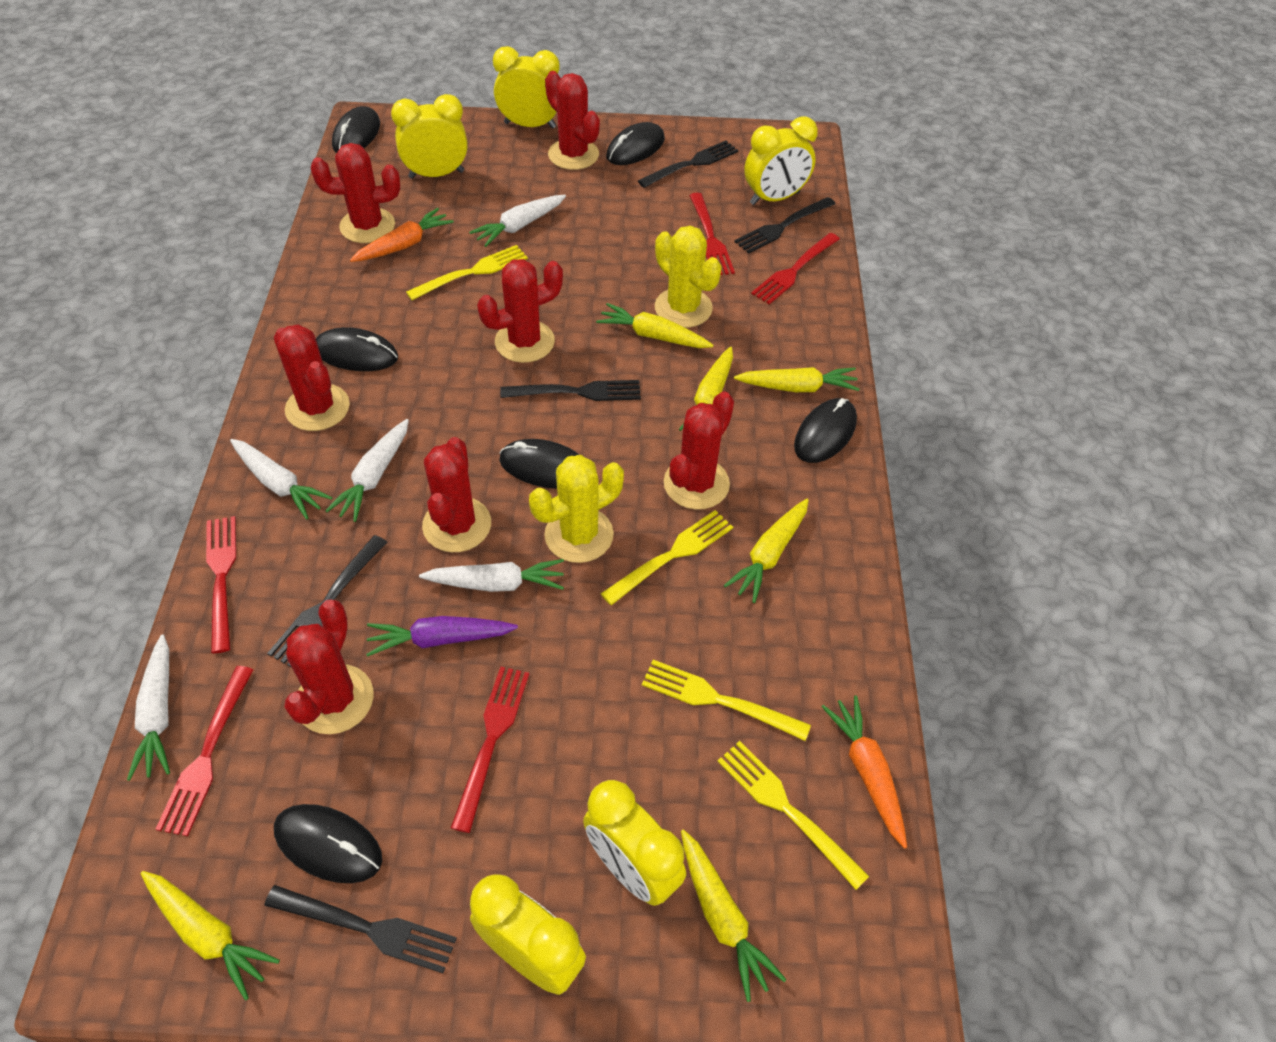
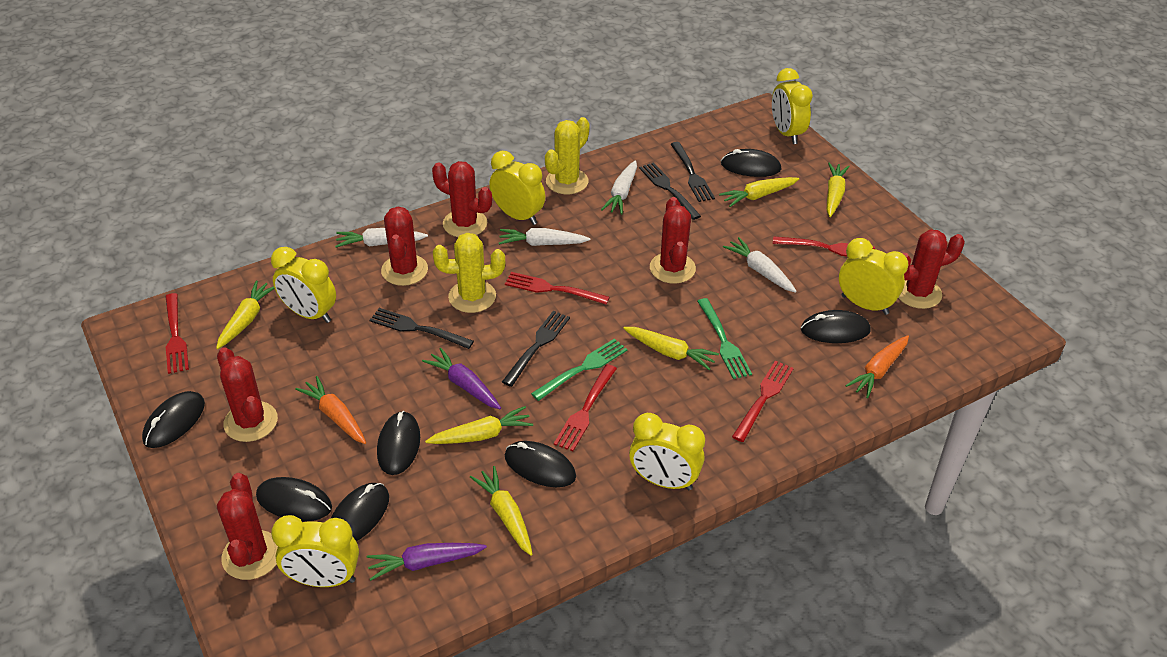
black fork: 5 -> 4
black mouse: 6 -> 7
green fork: 0 -> 2
purple carrot: 1 -> 2
red cactus: 7 -> 6
white carrot: 5 -> 4
yellow clock: 5 -> 6
yellow fork: 4 -> 0

